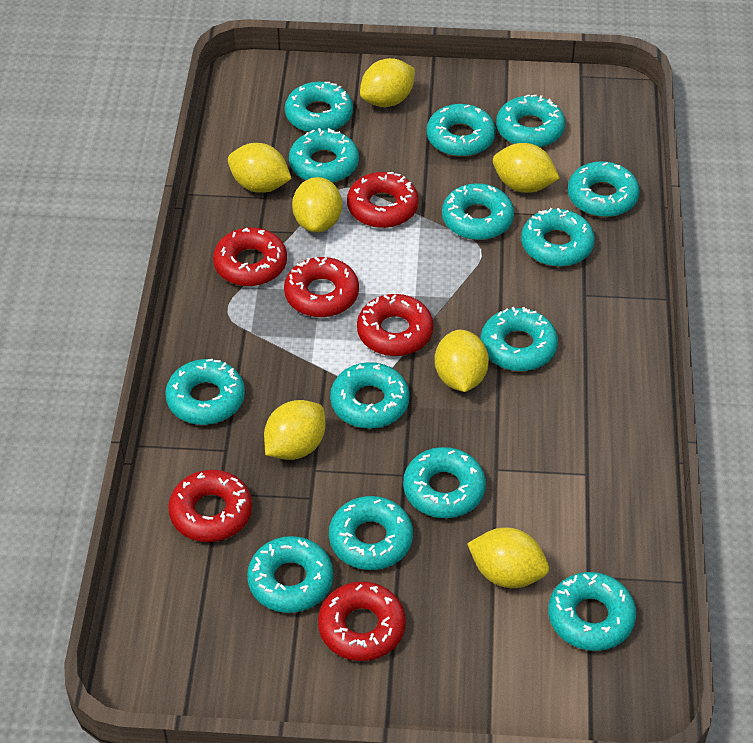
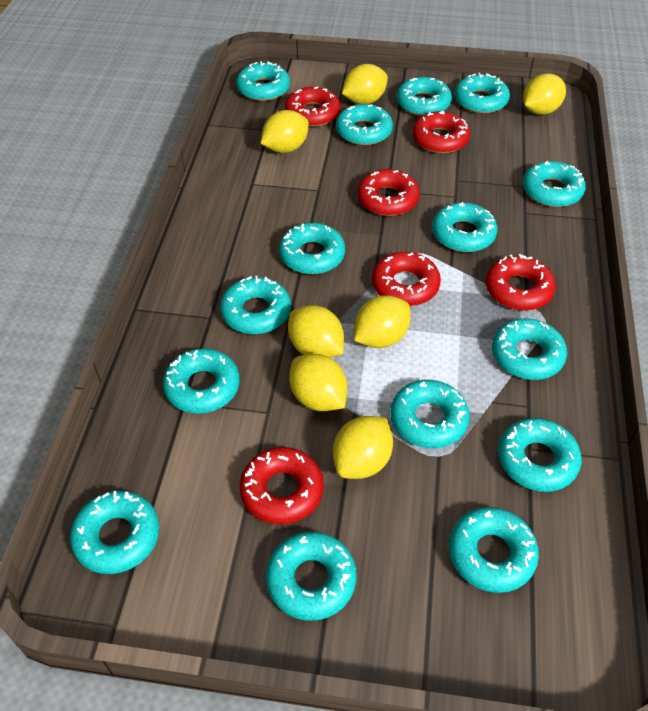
turquoise donut: 14 -> 15

